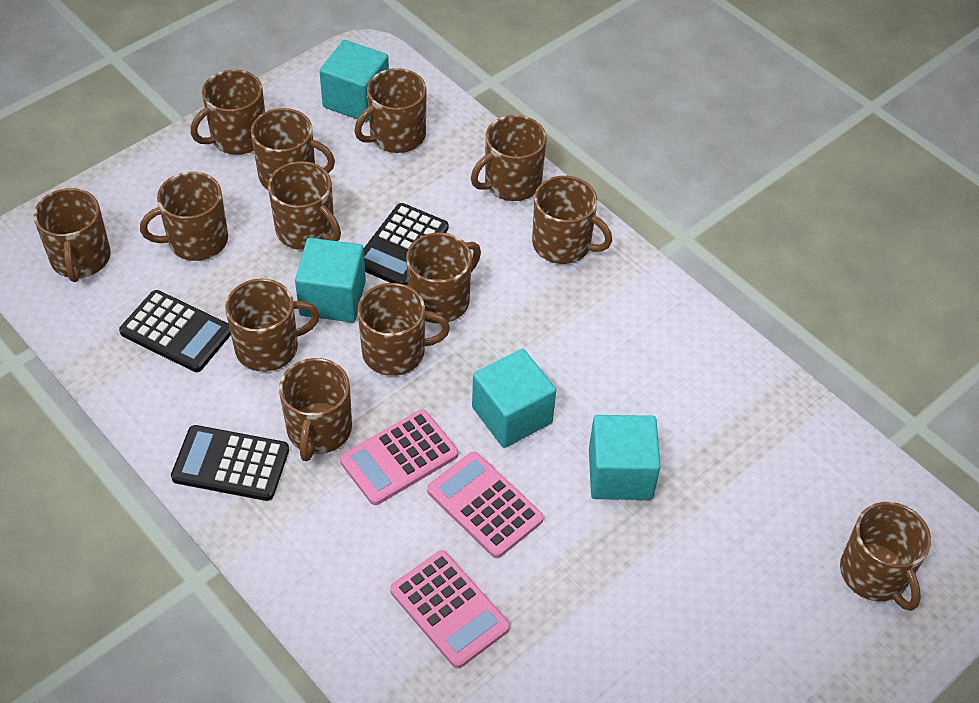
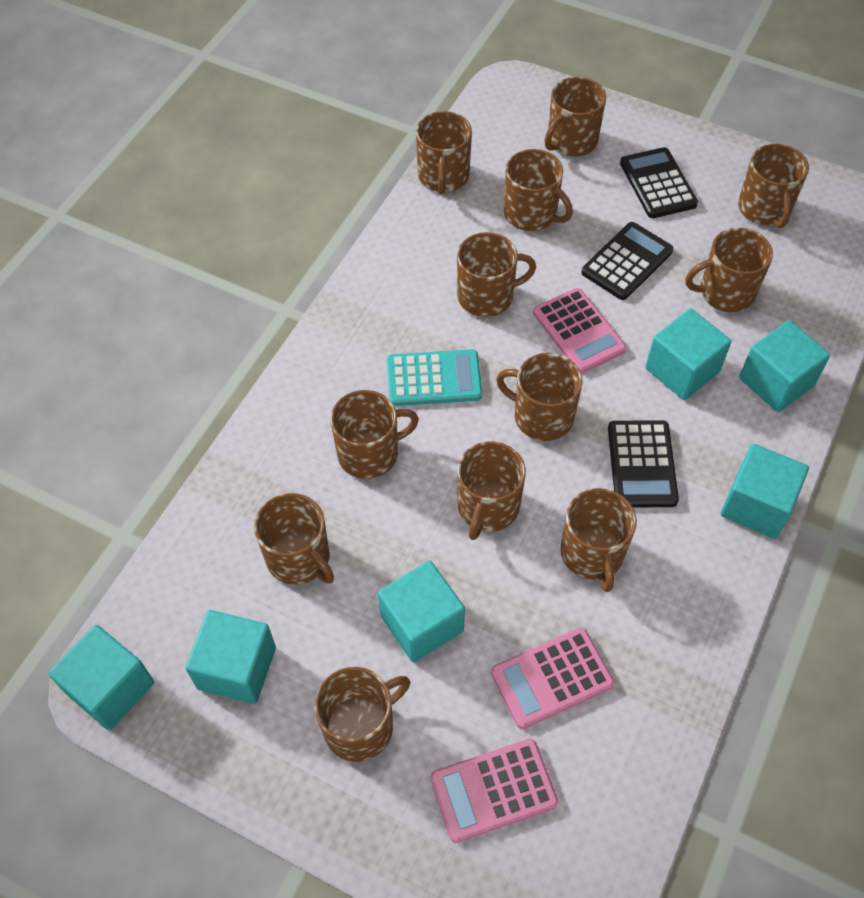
brown mug: 13 -> 12
turquoise calculator: 0 -> 1
turquoise cube: 4 -> 6

